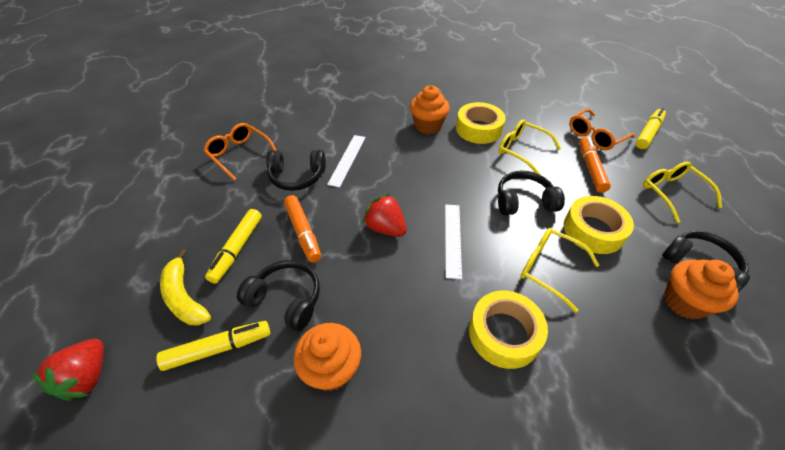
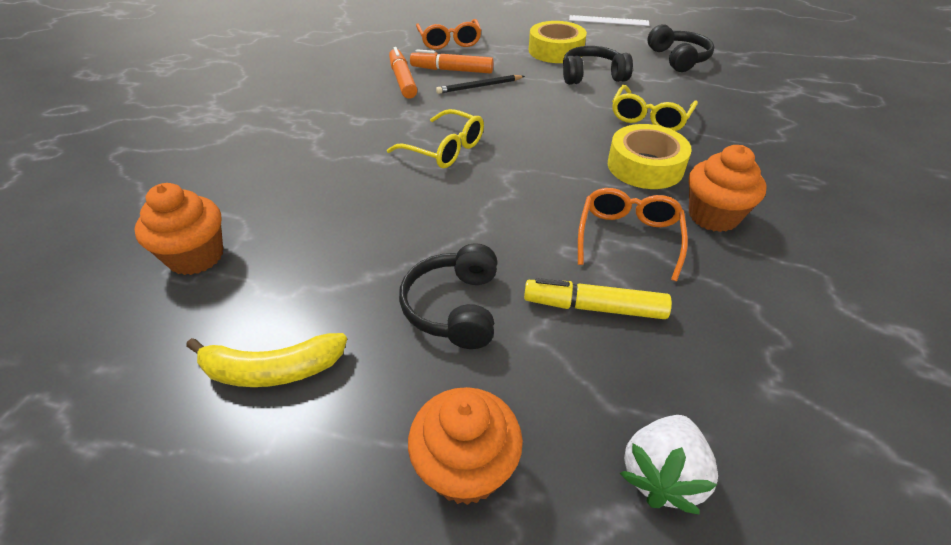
black headphones: 4 -> 3
black pencil: 0 -> 1
red strawberry: 2 -> 0
white ruler: 2 -> 1
white strawberry: 0 -> 1
yellow glasses: 3 -> 2
yellow marker: 3 -> 1
yellow tape: 3 -> 2

